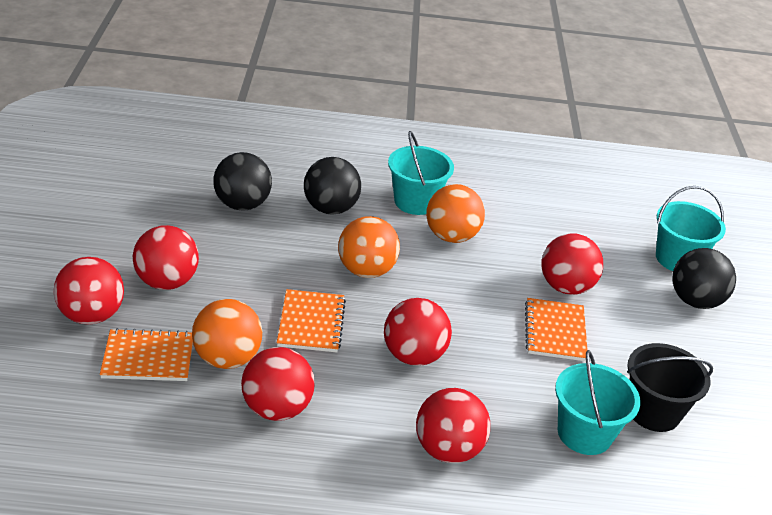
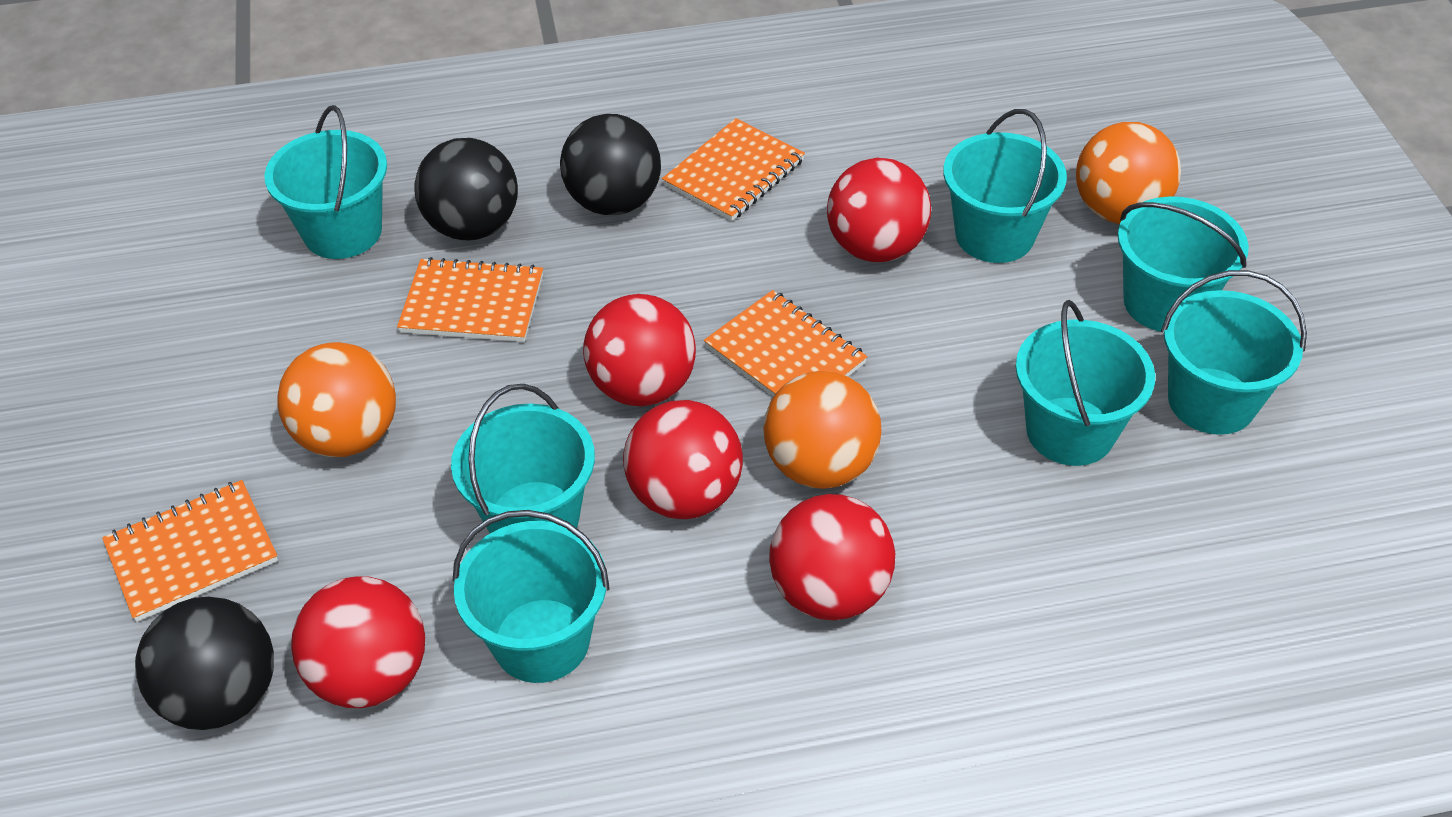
black bucket: 1 -> 0
orange notebook: 3 -> 4
red ball: 6 -> 5
turquoise bucket: 3 -> 7

